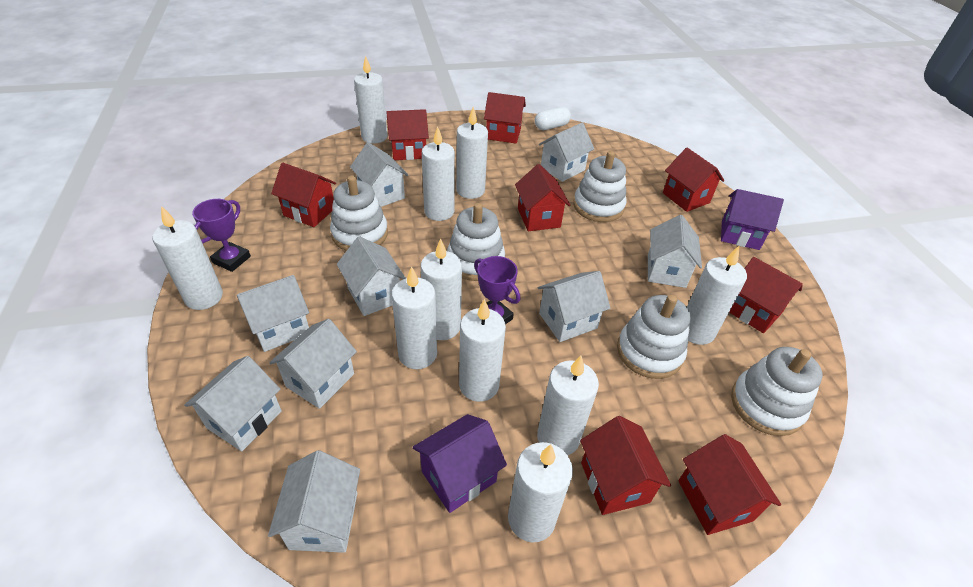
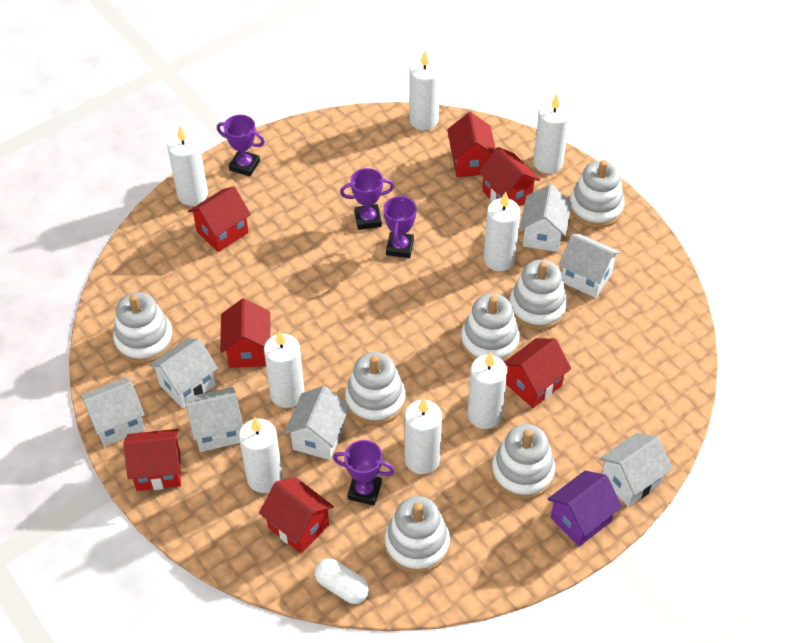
purple house: 2 -> 1
purple trophy: 2 -> 4
red house: 8 -> 7
white candle: 10 -> 8
white house: 9 -> 7
white stacking toy: 5 -> 7

